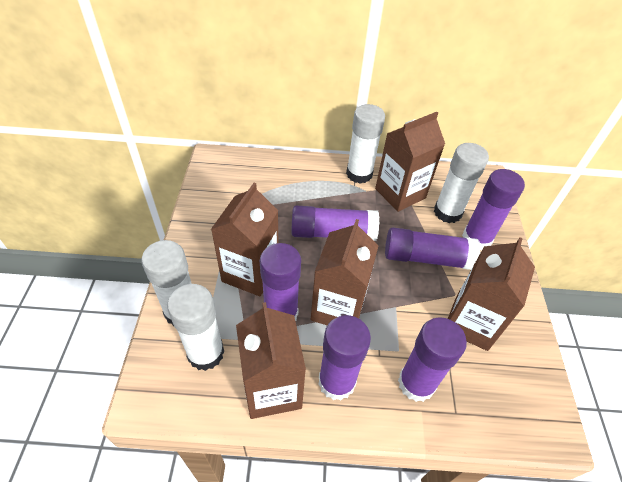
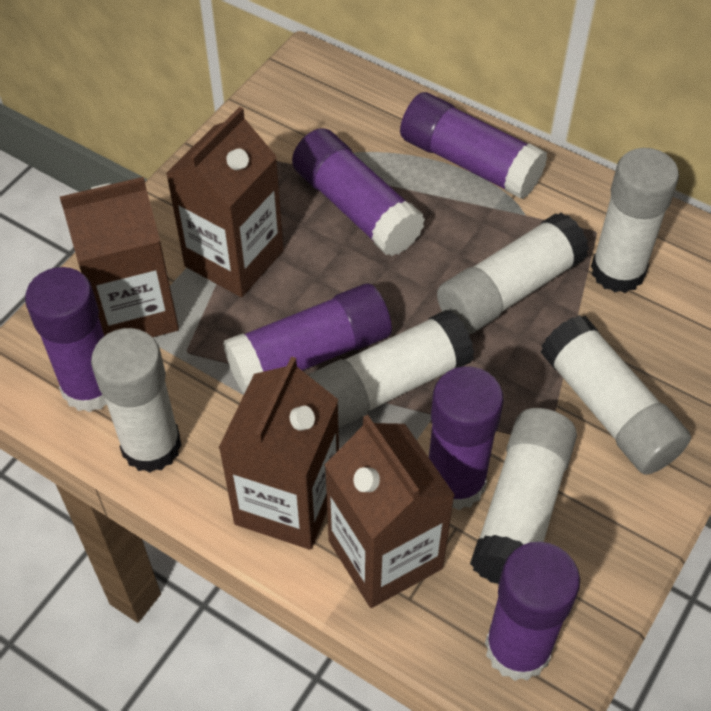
brown carton: 5 -> 4
white glue stick: 4 -> 6

